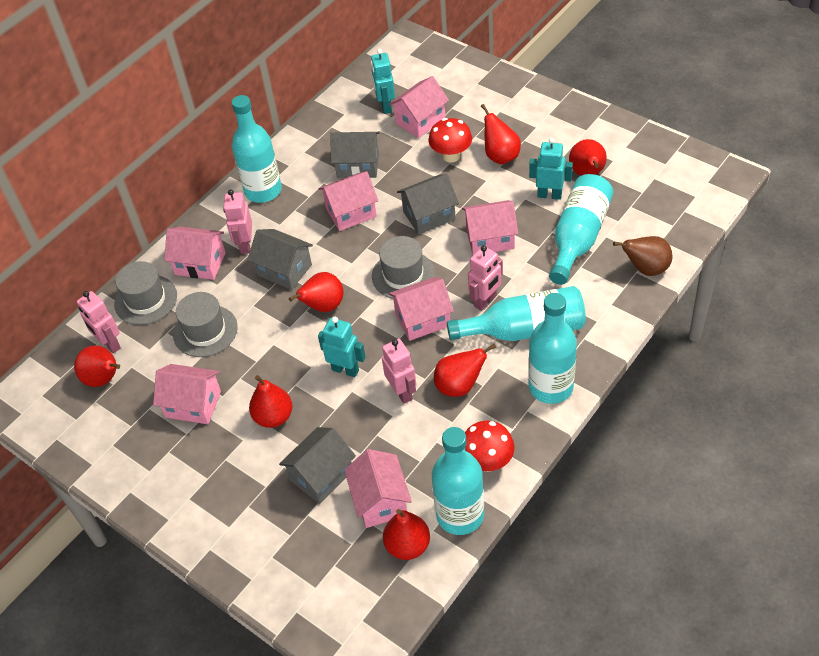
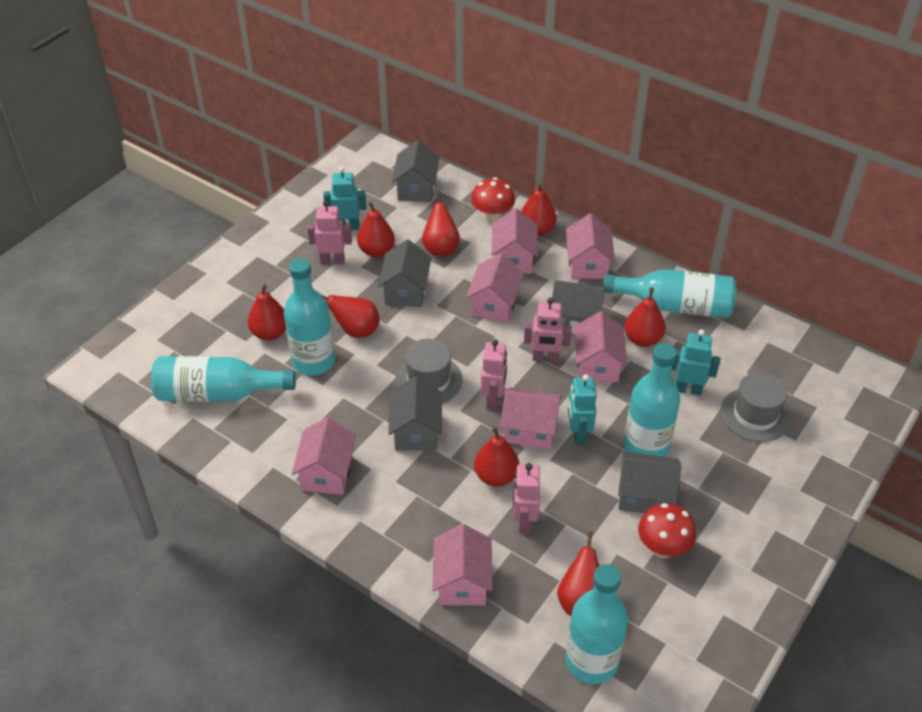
brown pear: 1 -> 0
grey hat: 3 -> 2
grey house: 4 -> 5
red pear: 7 -> 8

